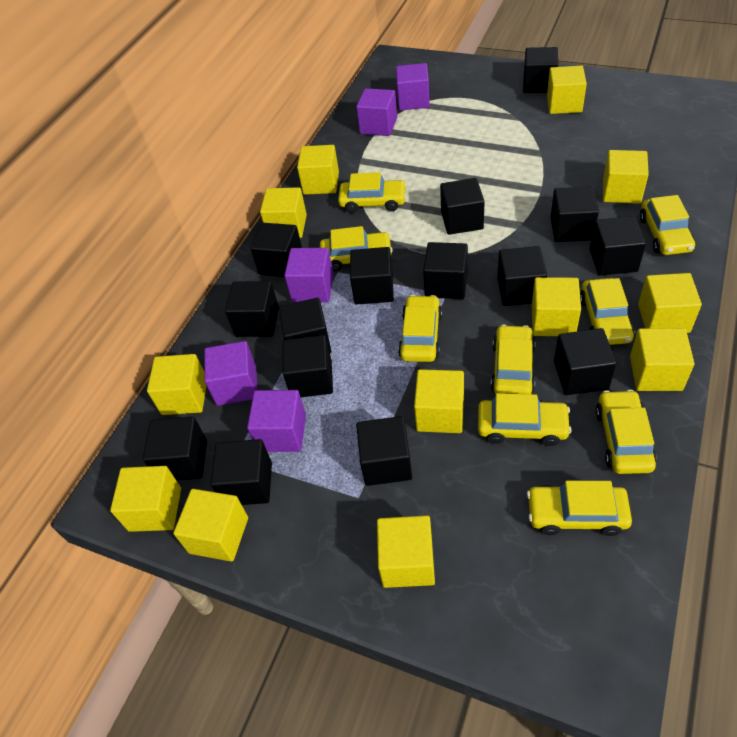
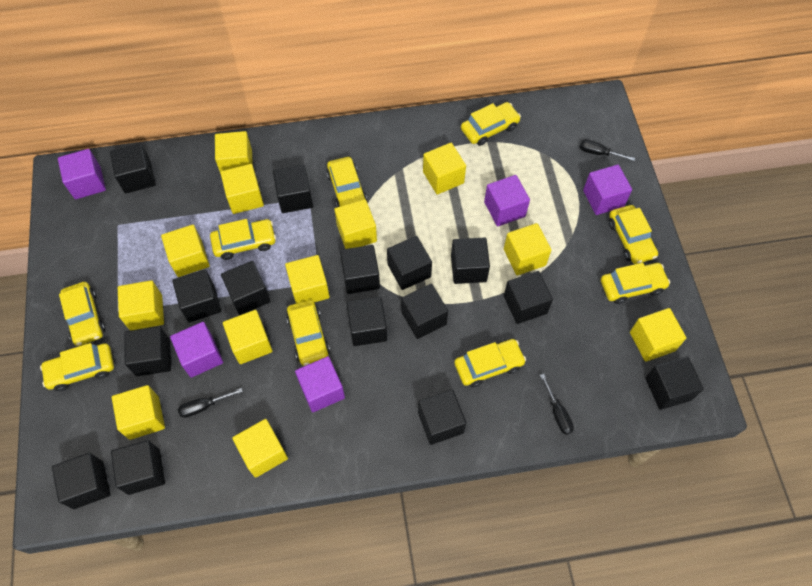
black screwdriver: 0 -> 3

